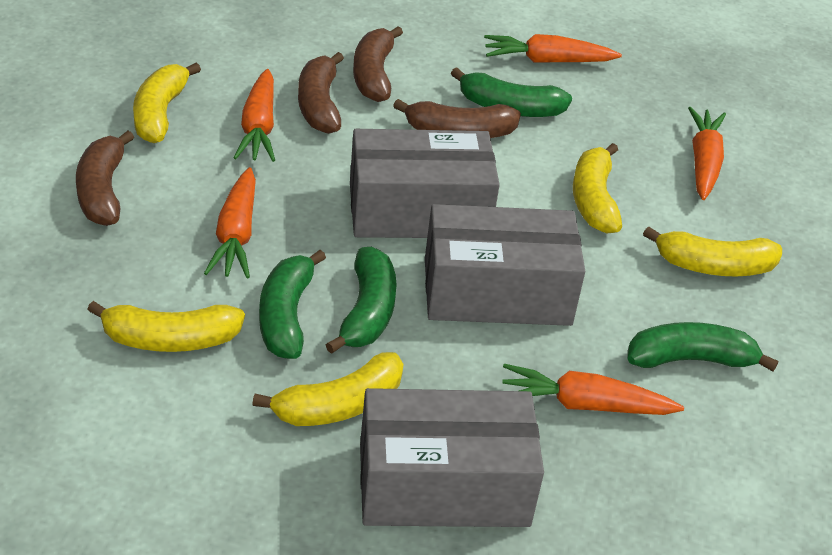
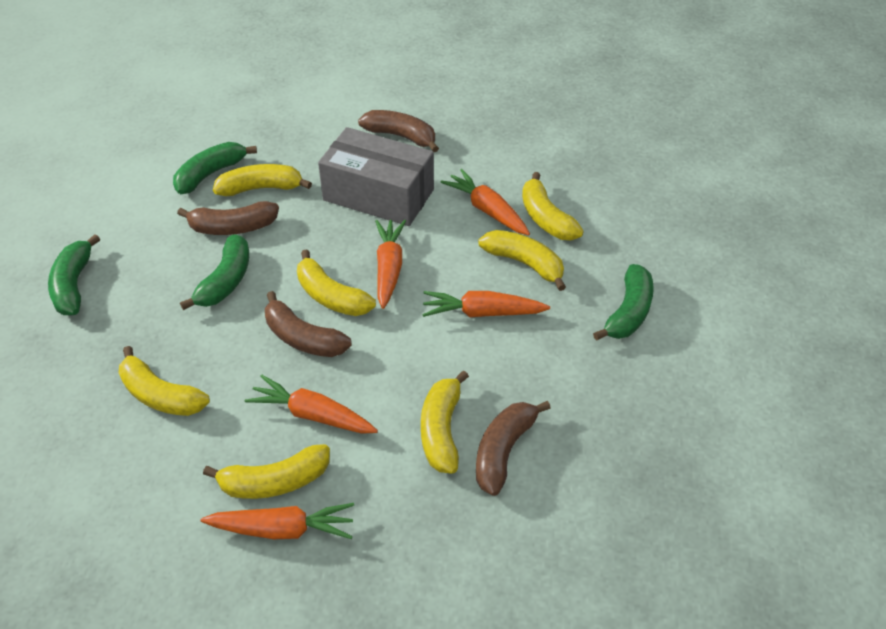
grey box: 3 -> 1
yellow banana: 5 -> 7

